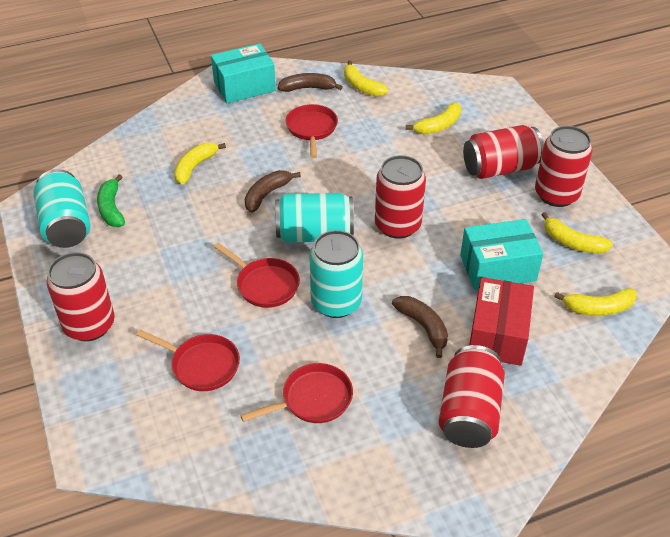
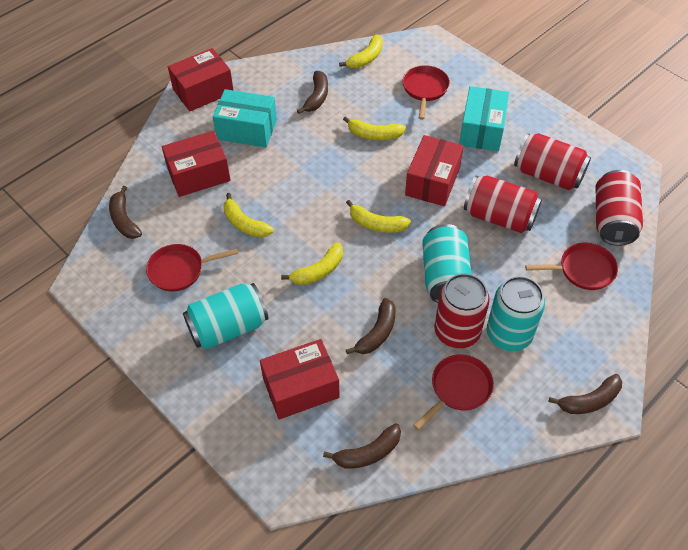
brown banana: 3 -> 5
green banana: 1 -> 0
red box: 1 -> 4
red can: 5 -> 4

